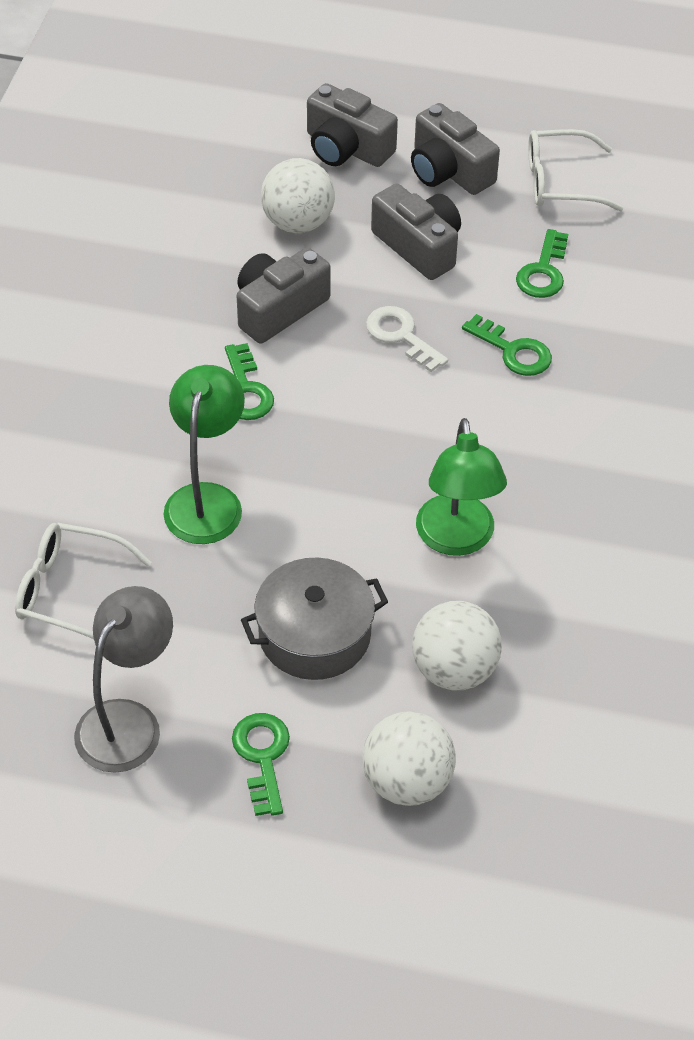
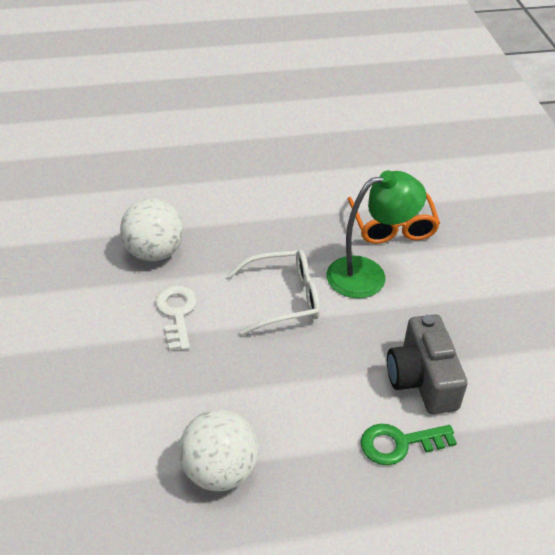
green key: 4 -> 1
green lamp: 2 -> 1
grey camera: 4 -> 1
grey lamp: 1 -> 0
grey pot: 1 -> 0
orange glasses: 0 -> 1
white ball: 3 -> 2
white glasses: 2 -> 1

